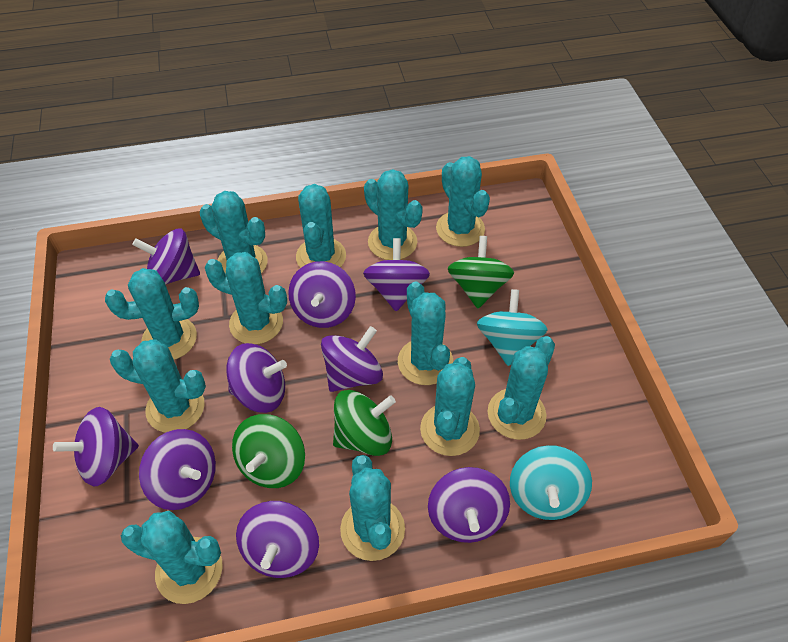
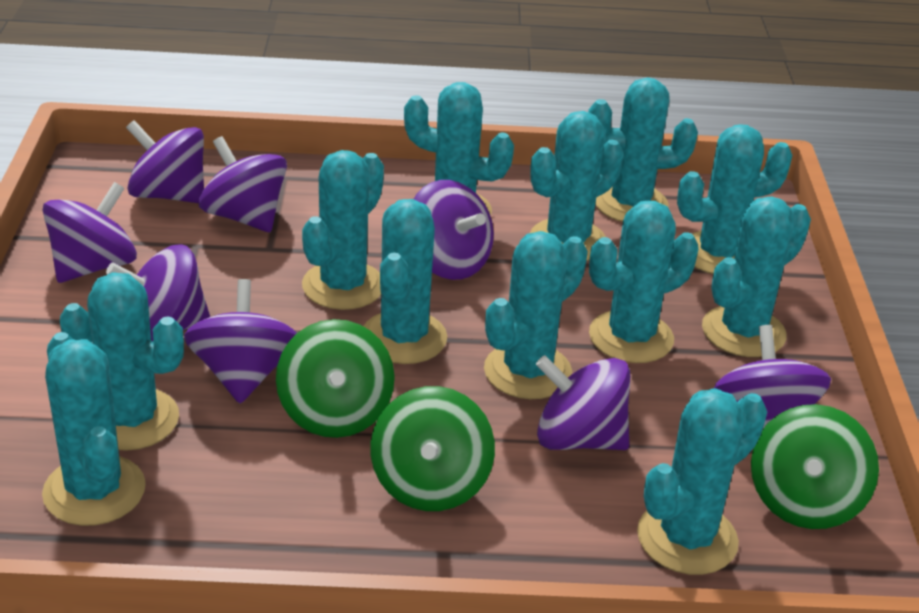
purple spinning top: 9 -> 8
turquoise spinning top: 2 -> 0

